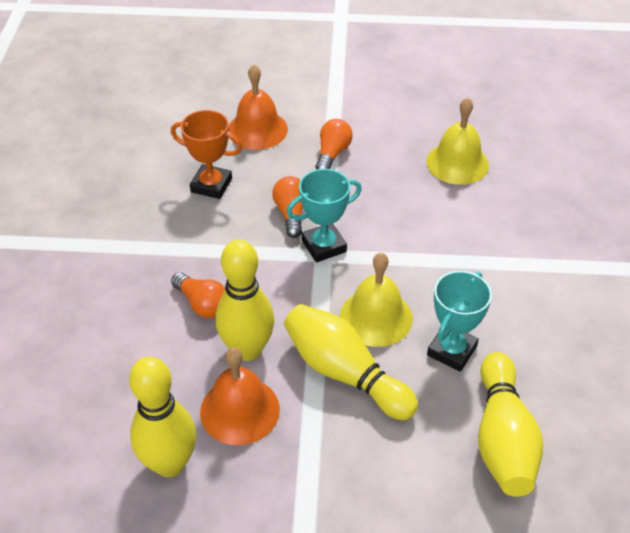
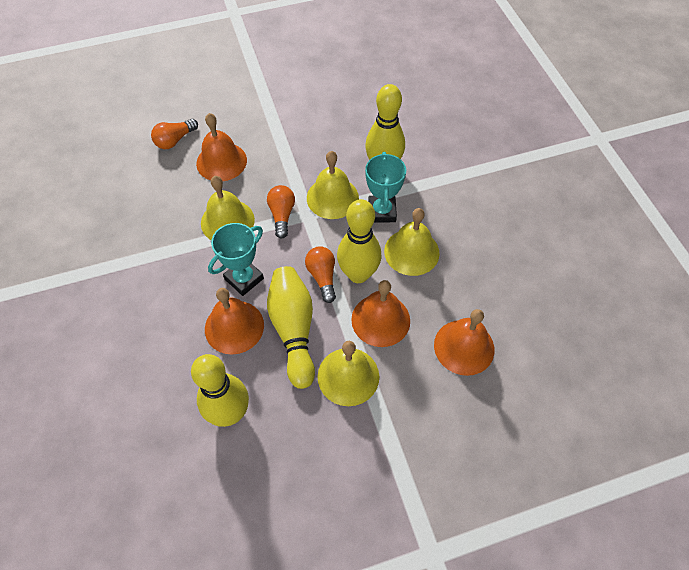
orange bell: 2 -> 4
orange trophy: 1 -> 0
yellow bell: 2 -> 4

